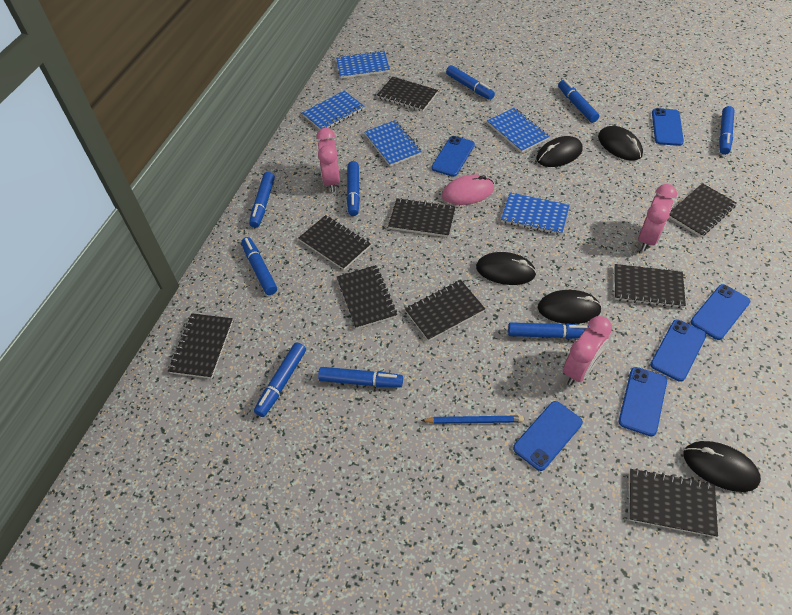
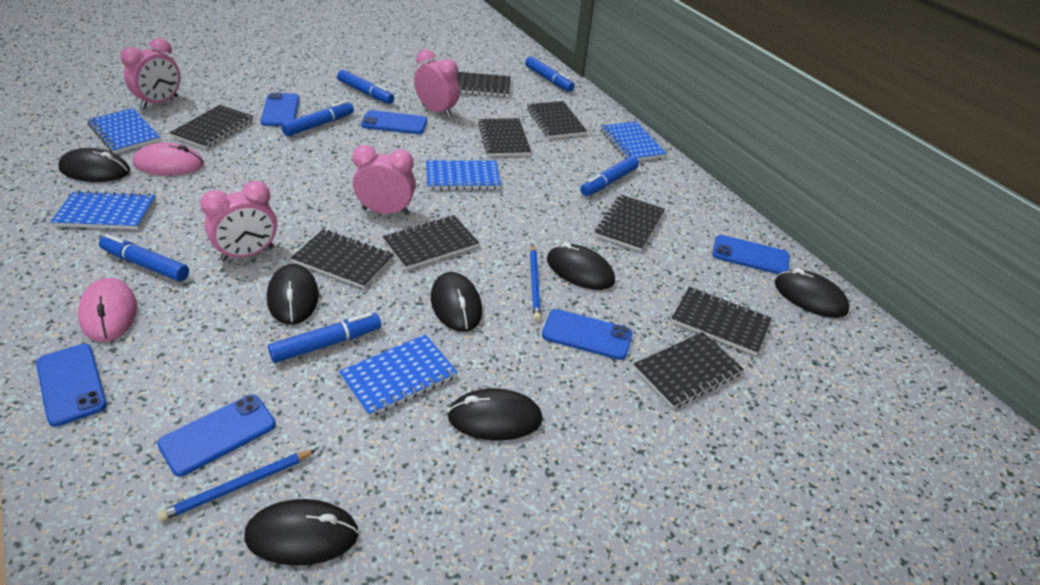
black mouse: 5 -> 7
blue marker: 9 -> 6
blue pencil: 1 -> 2
pink clock: 3 -> 4
pink mouse: 1 -> 2

